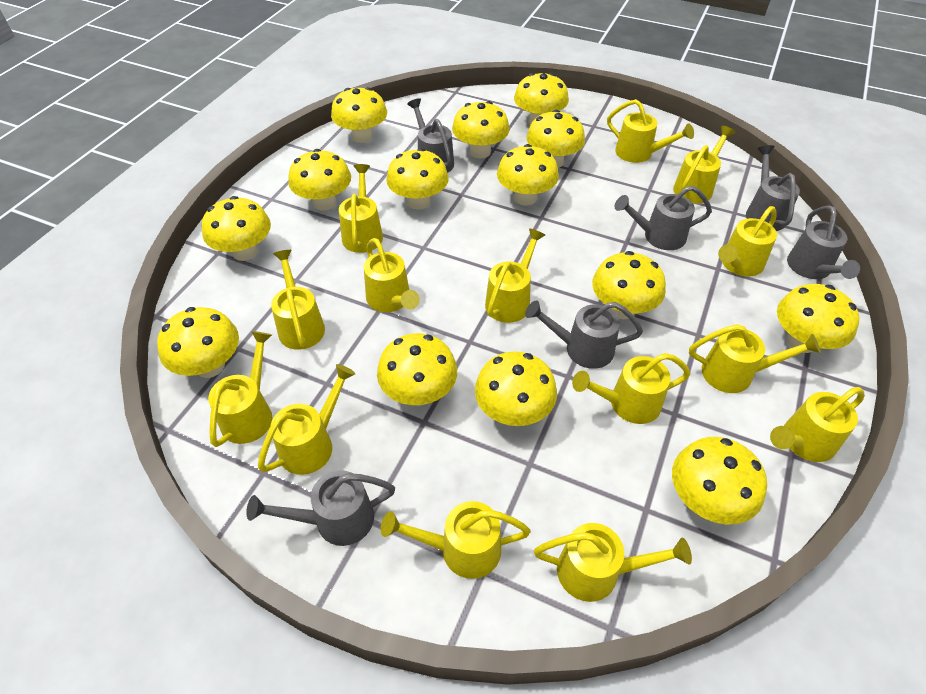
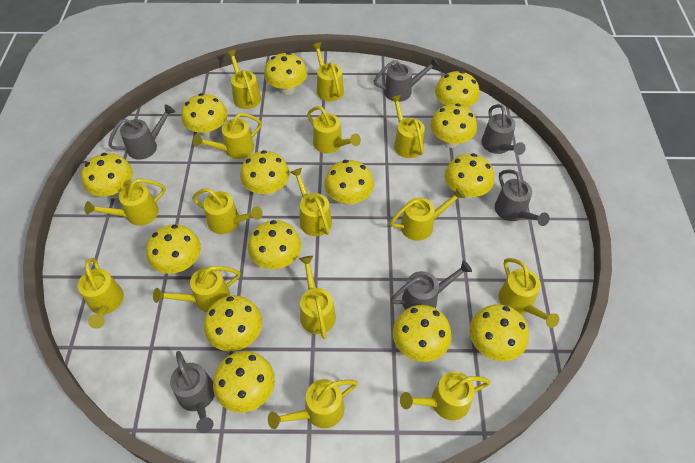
yellow watering can: 14 -> 15

